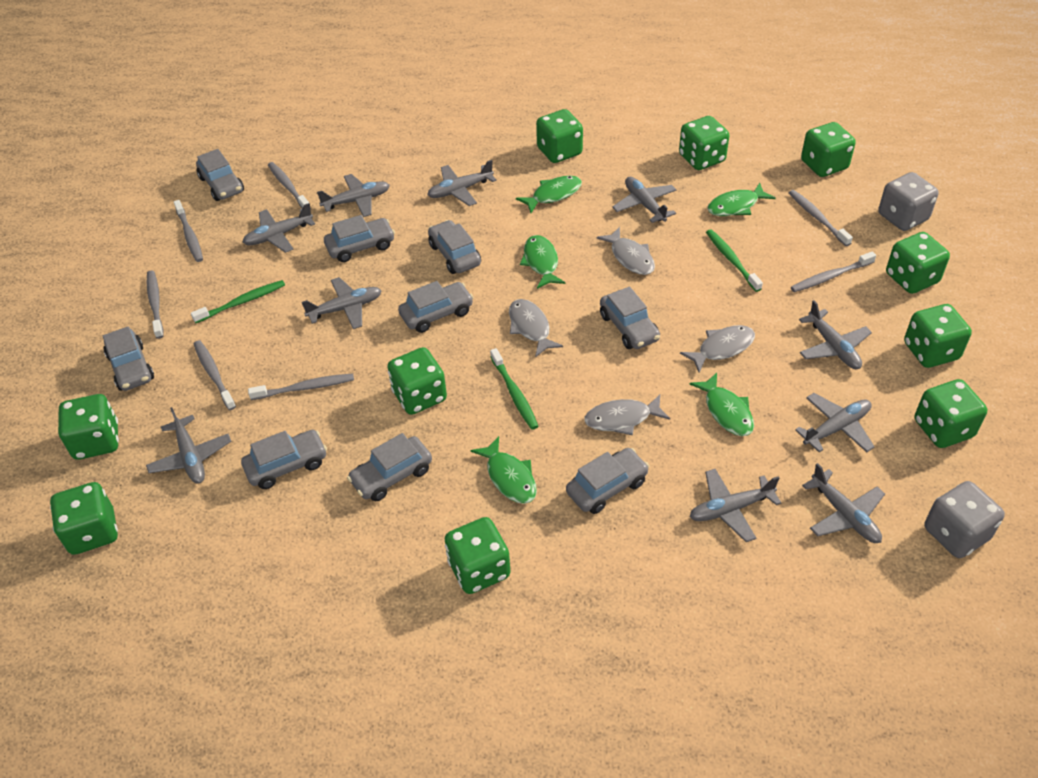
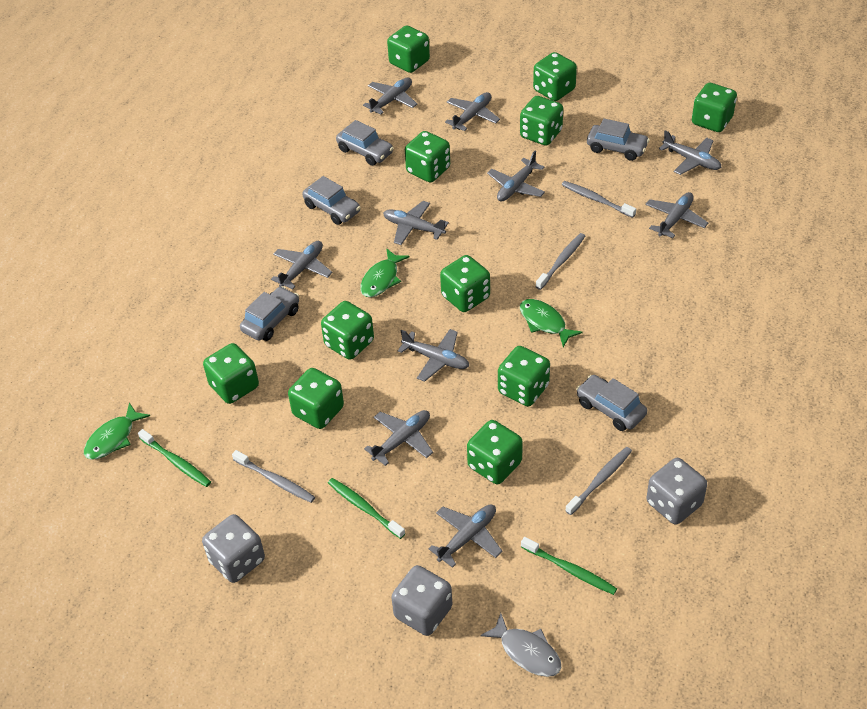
green dice: 10 -> 11
green fish: 5 -> 3
grey car: 9 -> 5
grey dice: 2 -> 3
grey fish: 4 -> 1
grey toothbrush: 7 -> 4

